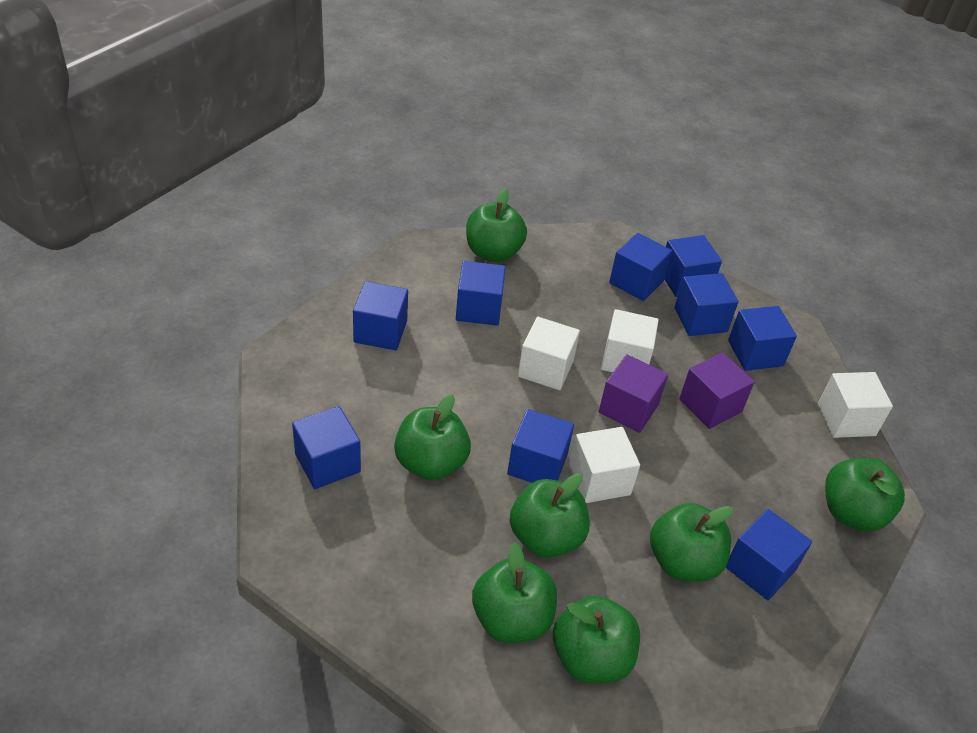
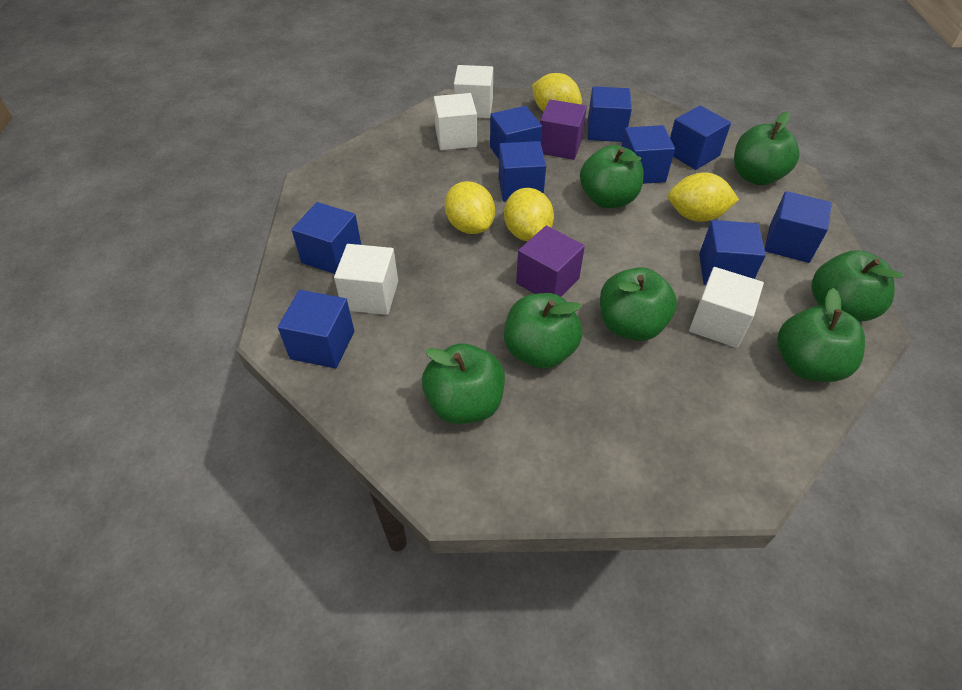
yellow lemon: 0 -> 4

